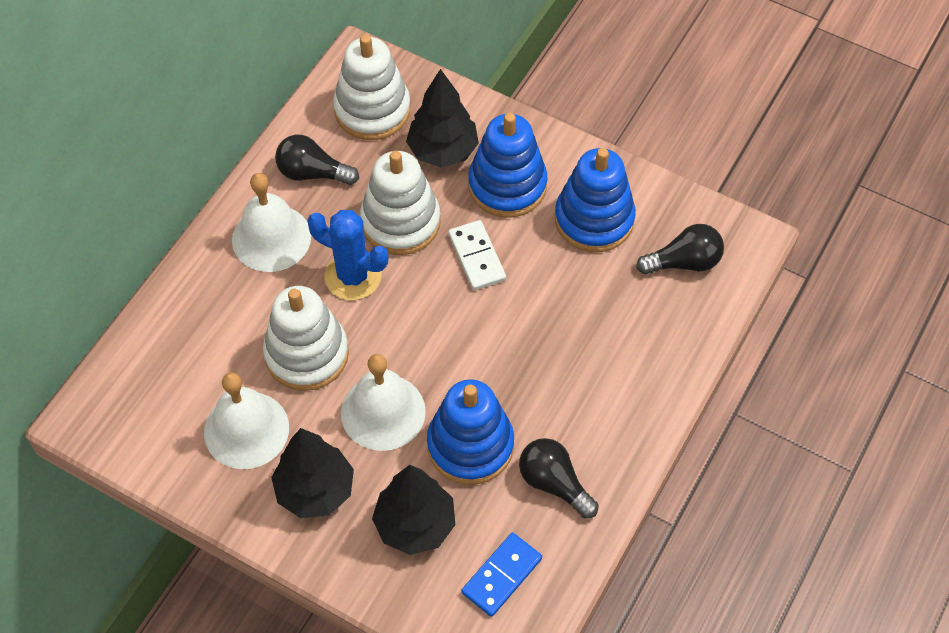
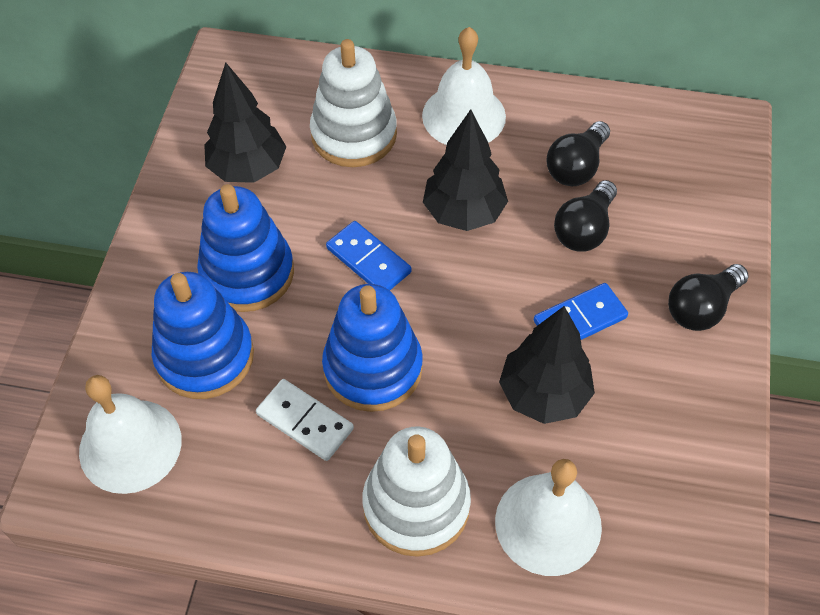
blue cactus: 1 -> 0
blue domino: 1 -> 2
white stacking toy: 3 -> 2

